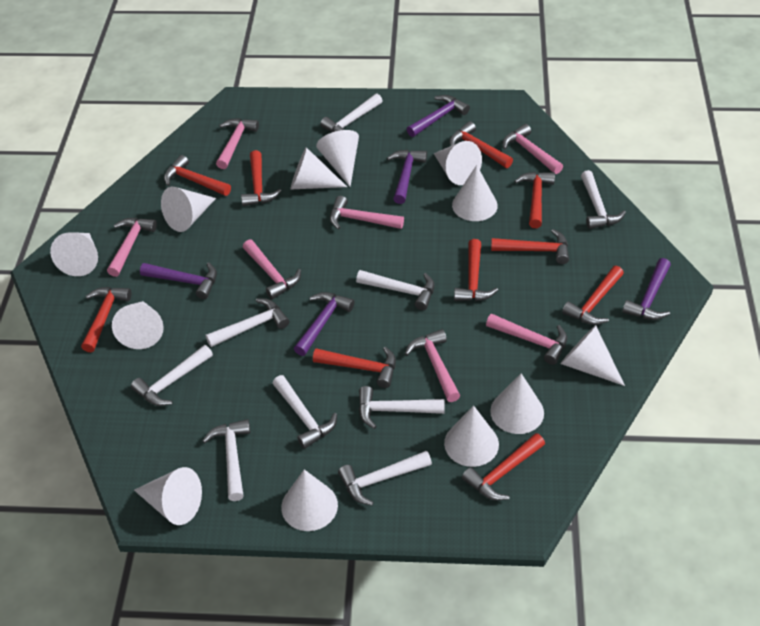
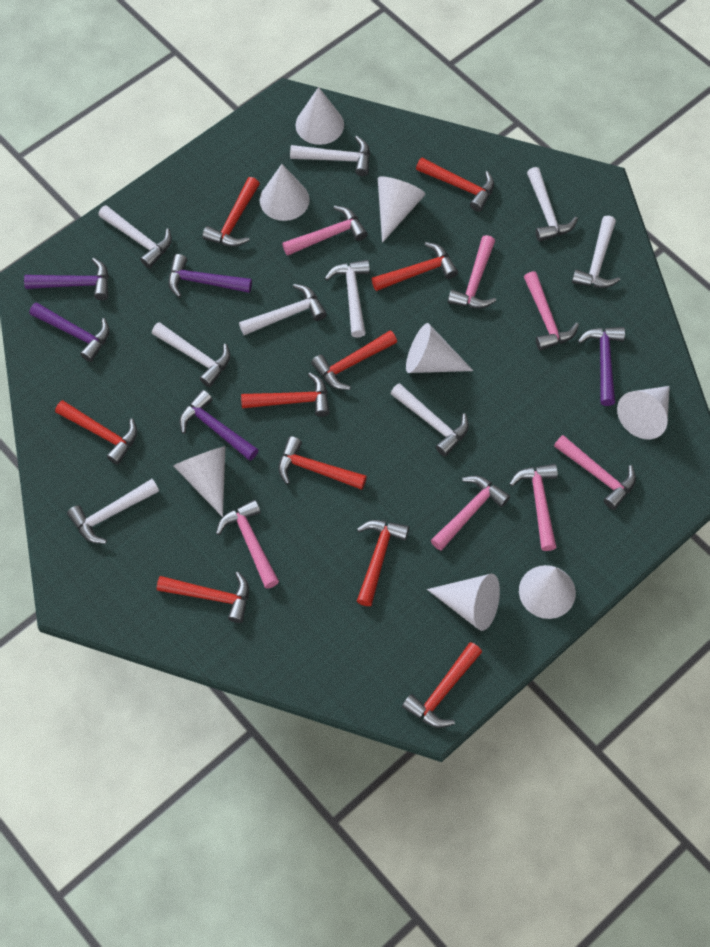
white cone: 12 -> 8

